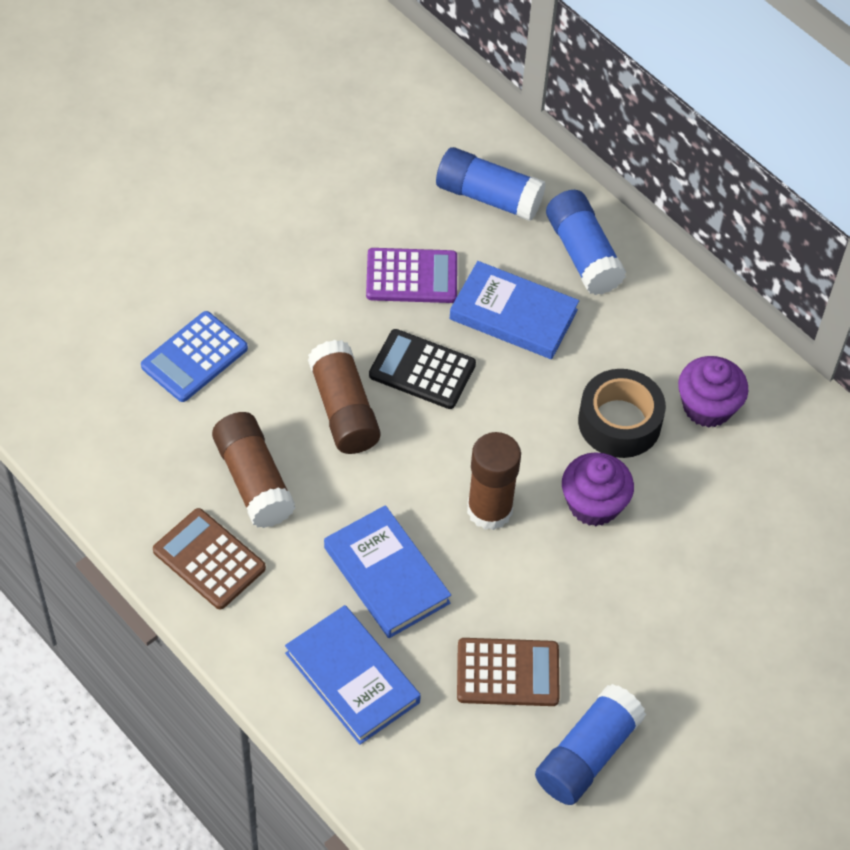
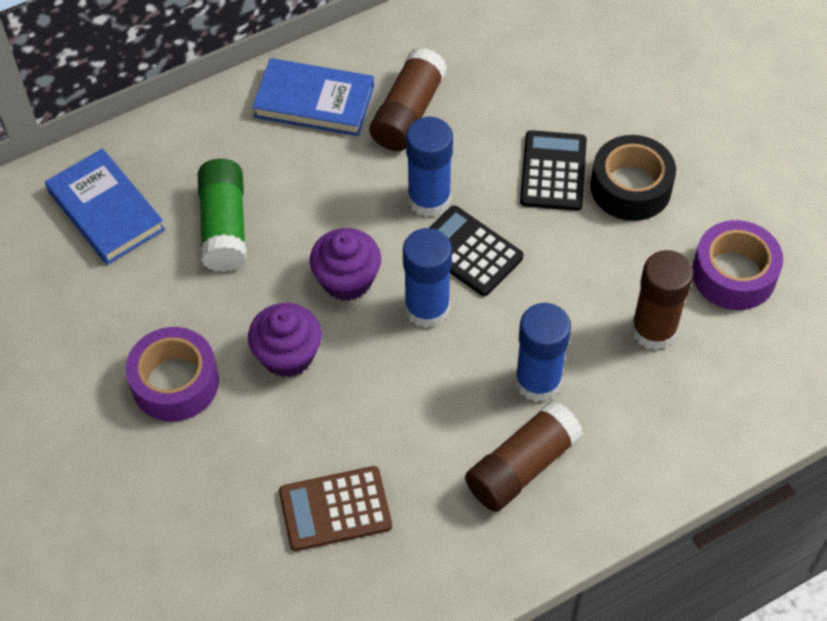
black calculator: 1 -> 2
blue book: 3 -> 2
blue calculator: 1 -> 0
brown calculator: 2 -> 1
green glue stick: 0 -> 1
purple calculator: 1 -> 0
purple tape: 0 -> 2

